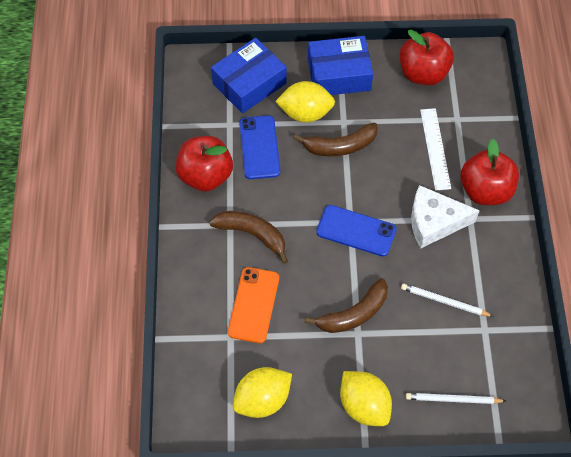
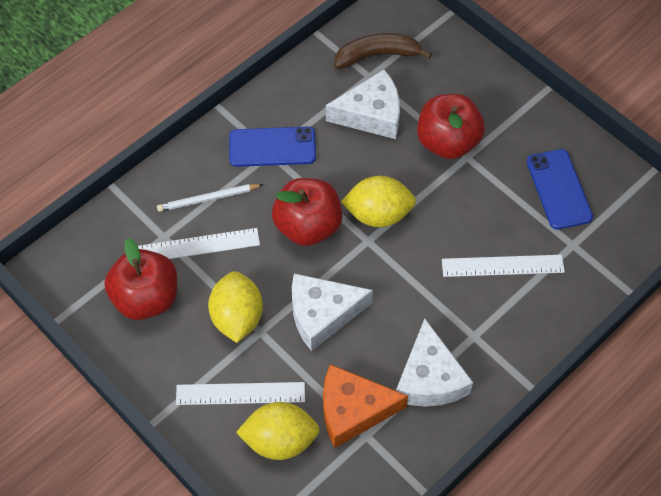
blue box: 2 -> 0
brown banana: 3 -> 1
orange cheese: 0 -> 1
orange phone: 1 -> 0
white cheese: 1 -> 3
white pencil: 2 -> 1
white ruler: 1 -> 3

